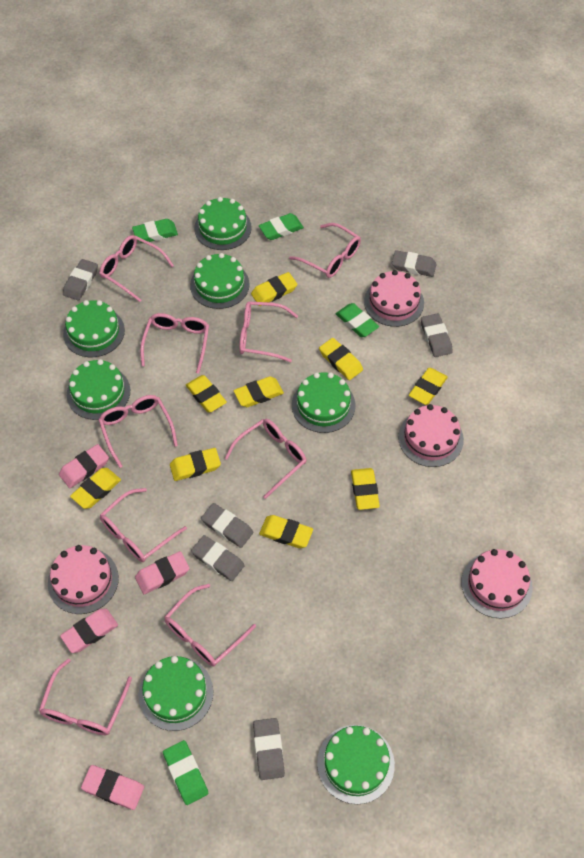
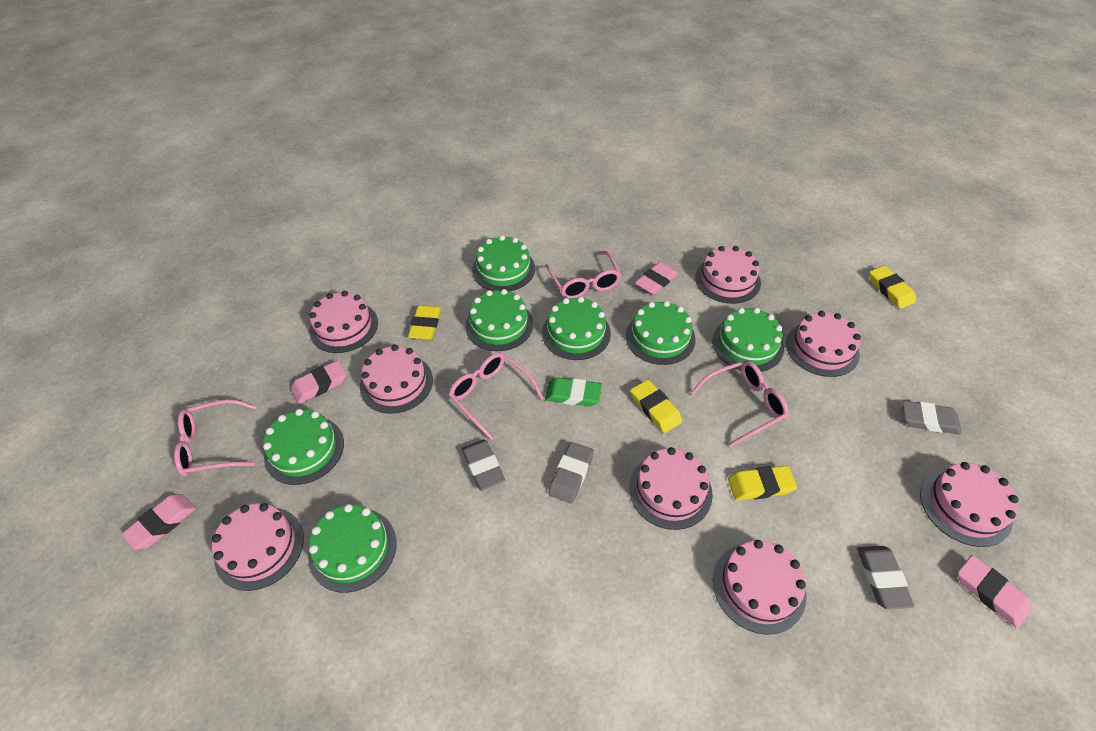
green eraser: 4 -> 1
grey eraser: 6 -> 4
pink cake: 4 -> 8
pink glasses: 9 -> 4
yellow eraser: 9 -> 4

